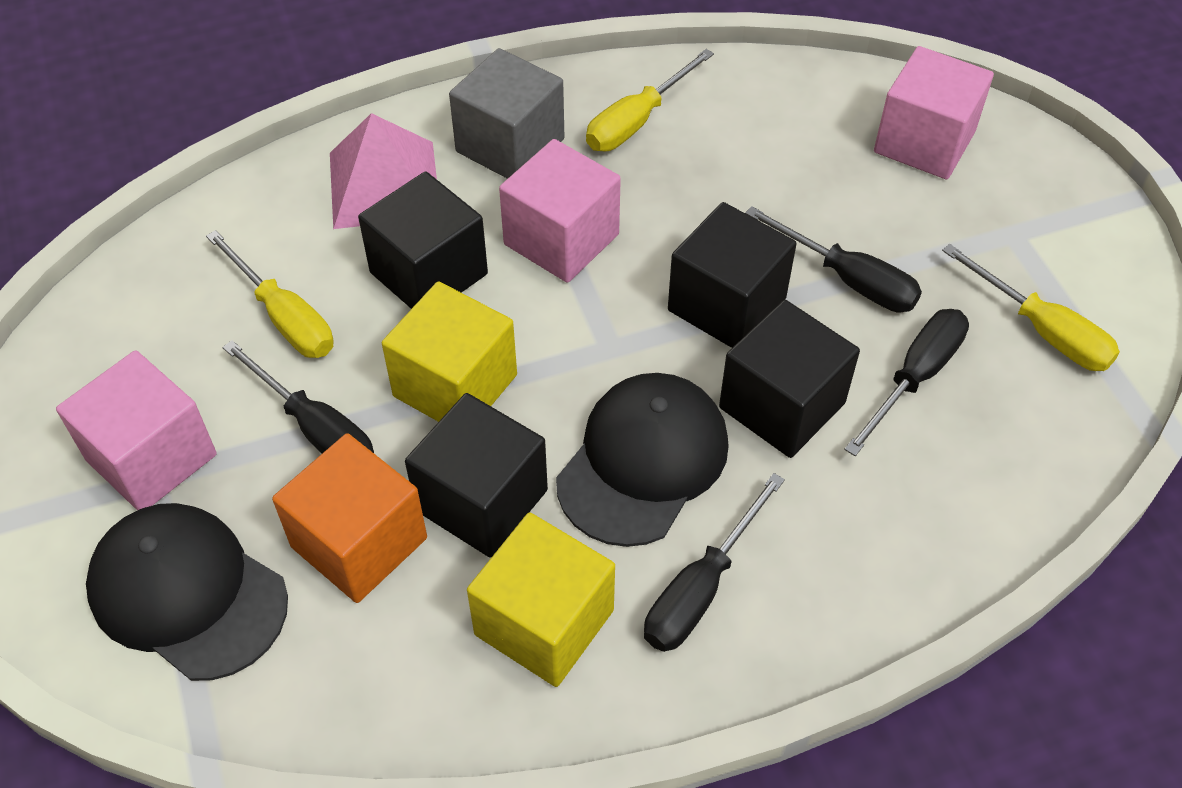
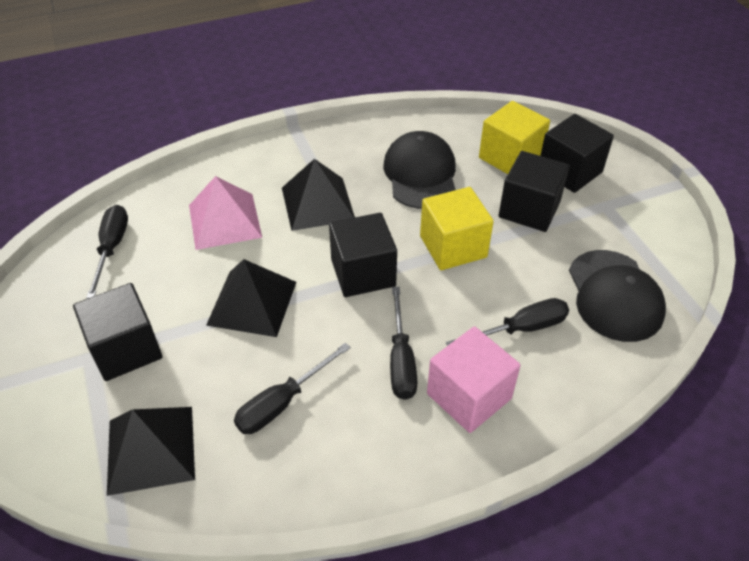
black pyramid: 0 -> 3
grey cube: 1 -> 0
orange cube: 1 -> 0
pink cube: 3 -> 1
yellow screwdriver: 3 -> 0

